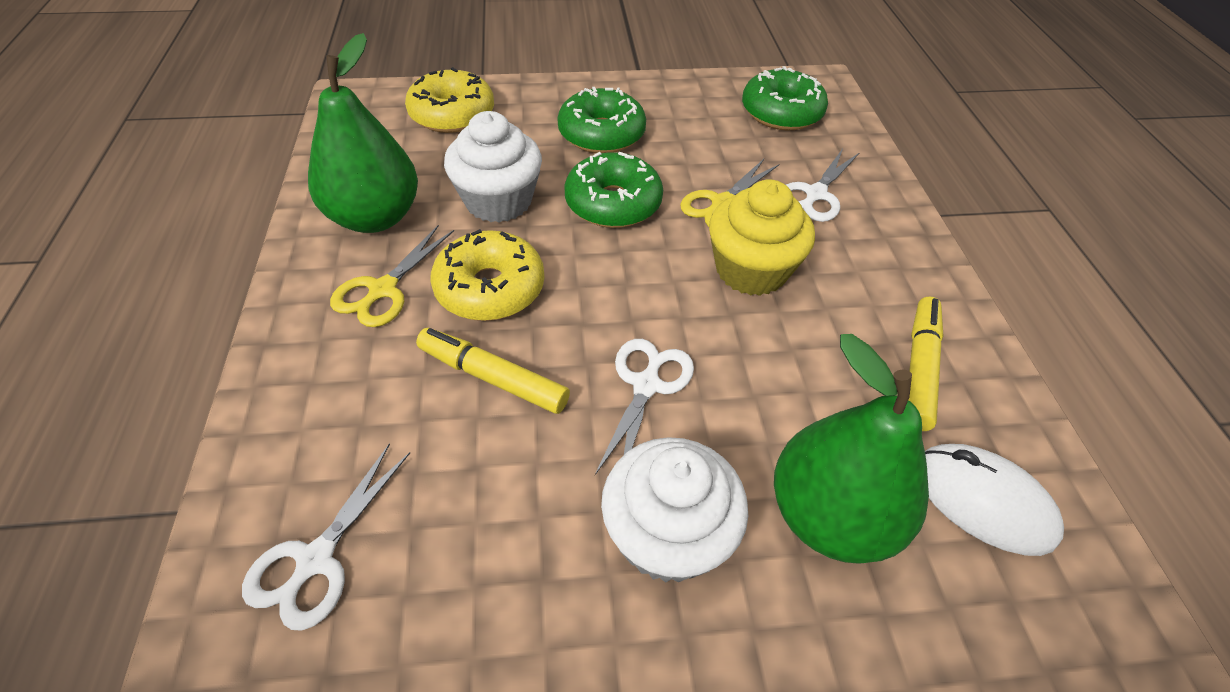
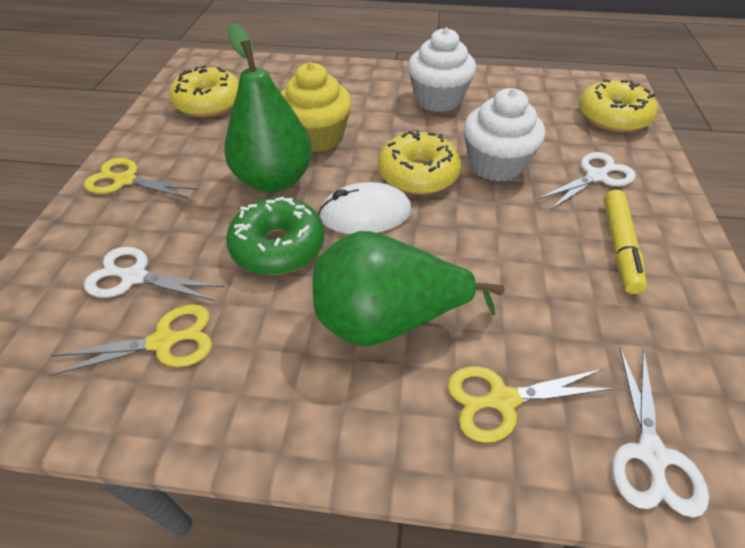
green donut: 3 -> 1
yellow donut: 2 -> 3
yellow marker: 2 -> 1
yellow scissors: 2 -> 3

